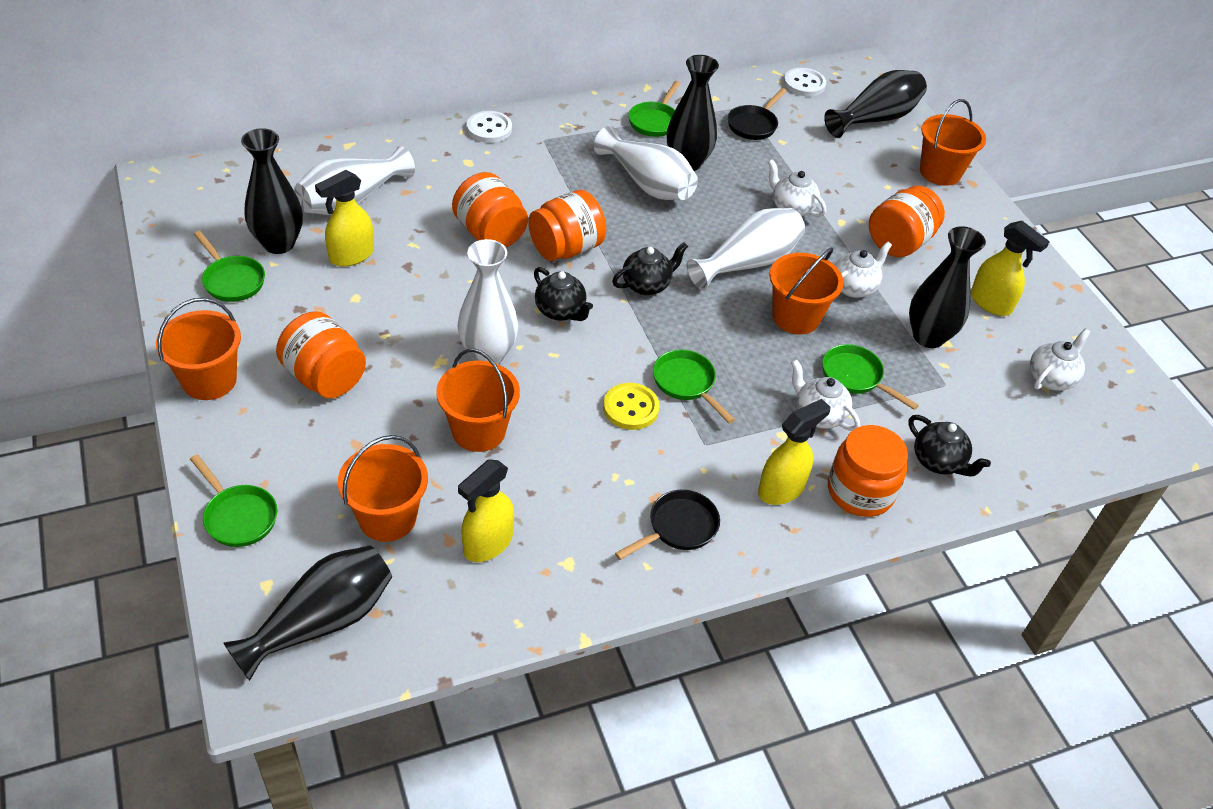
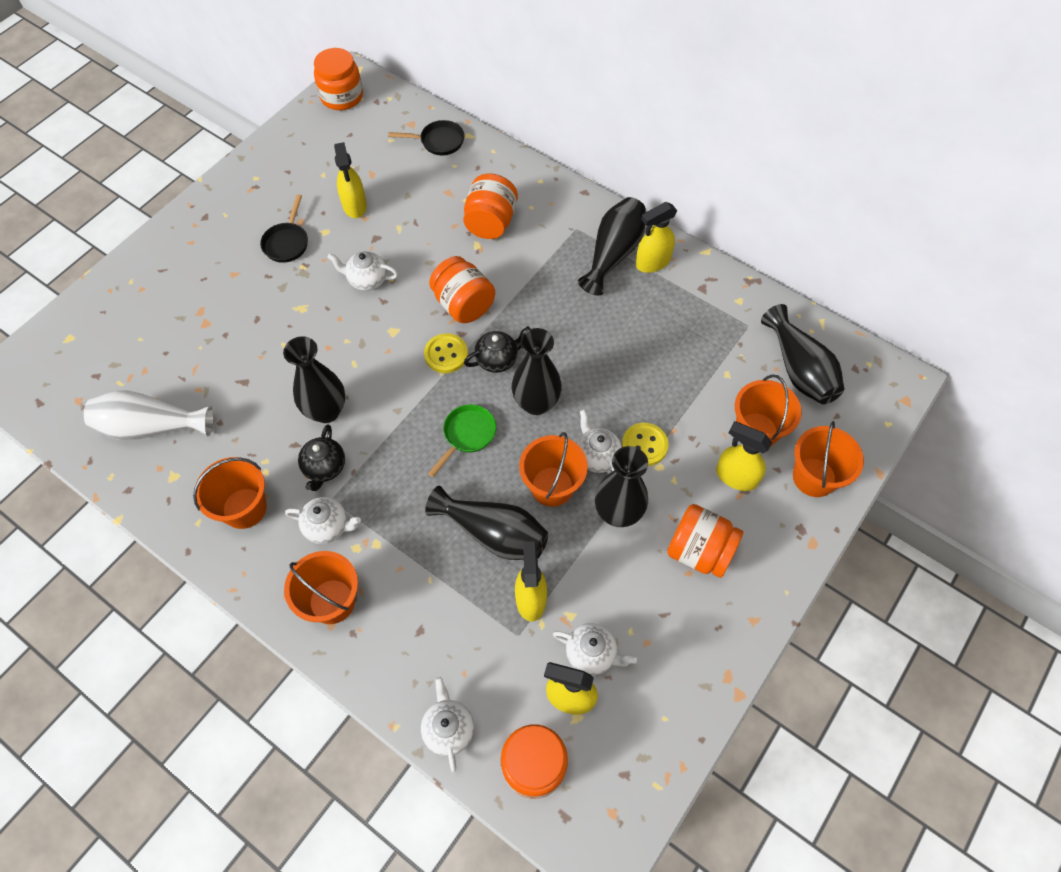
black teapot: 3 -> 2
black vase: 5 -> 6
green pan: 5 -> 1
white button: 2 -> 0
white teapot: 4 -> 5
white vase: 4 -> 1
yellow button: 1 -> 2
yellow spray bottle: 4 -> 5

